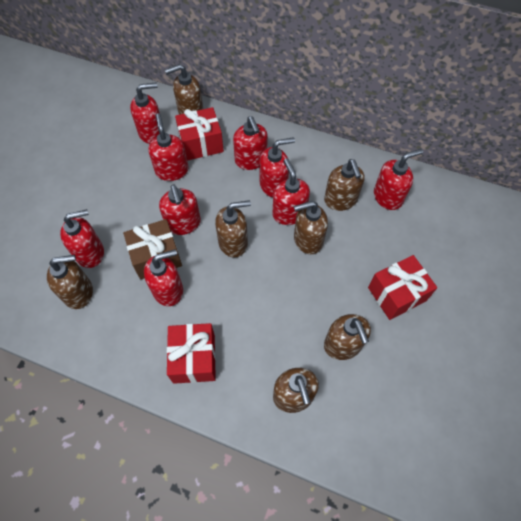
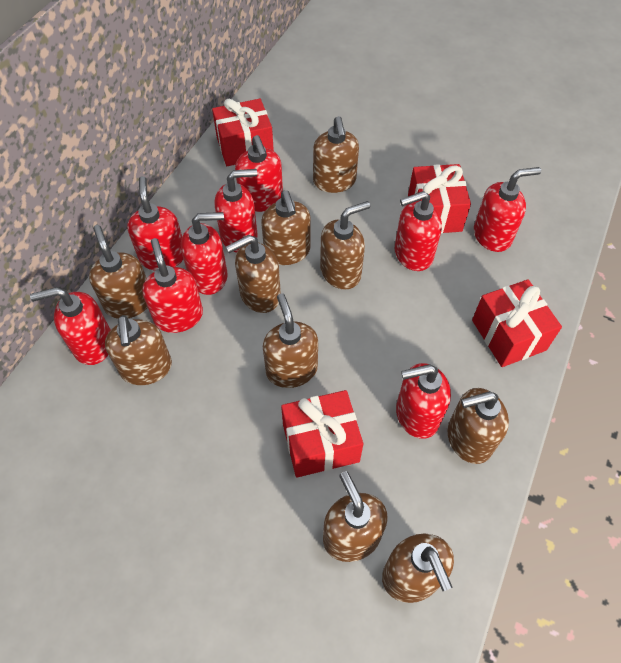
brown gift: 1 -> 0
brown soap dispenser: 7 -> 10
red gift: 3 -> 4

